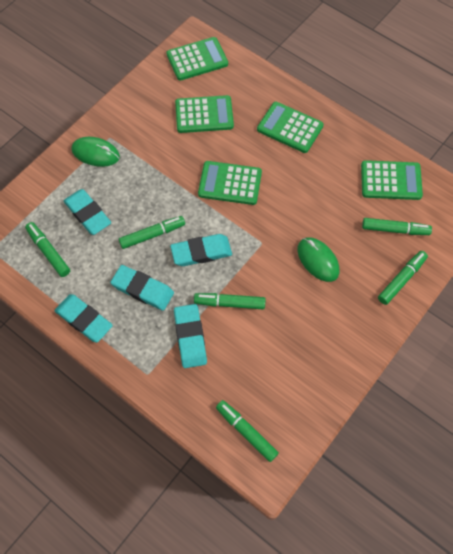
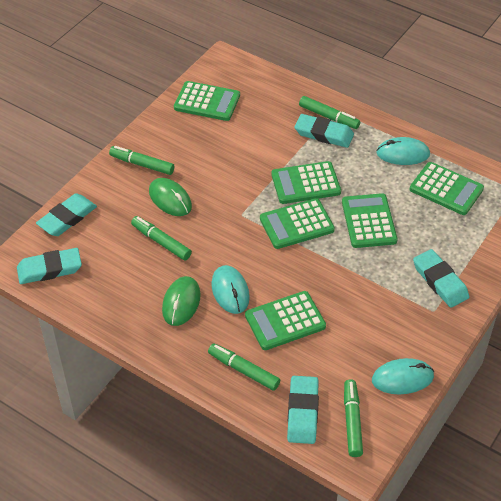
green calculator: 5 -> 6
green marker: 6 -> 5
turquoise mouse: 0 -> 3

